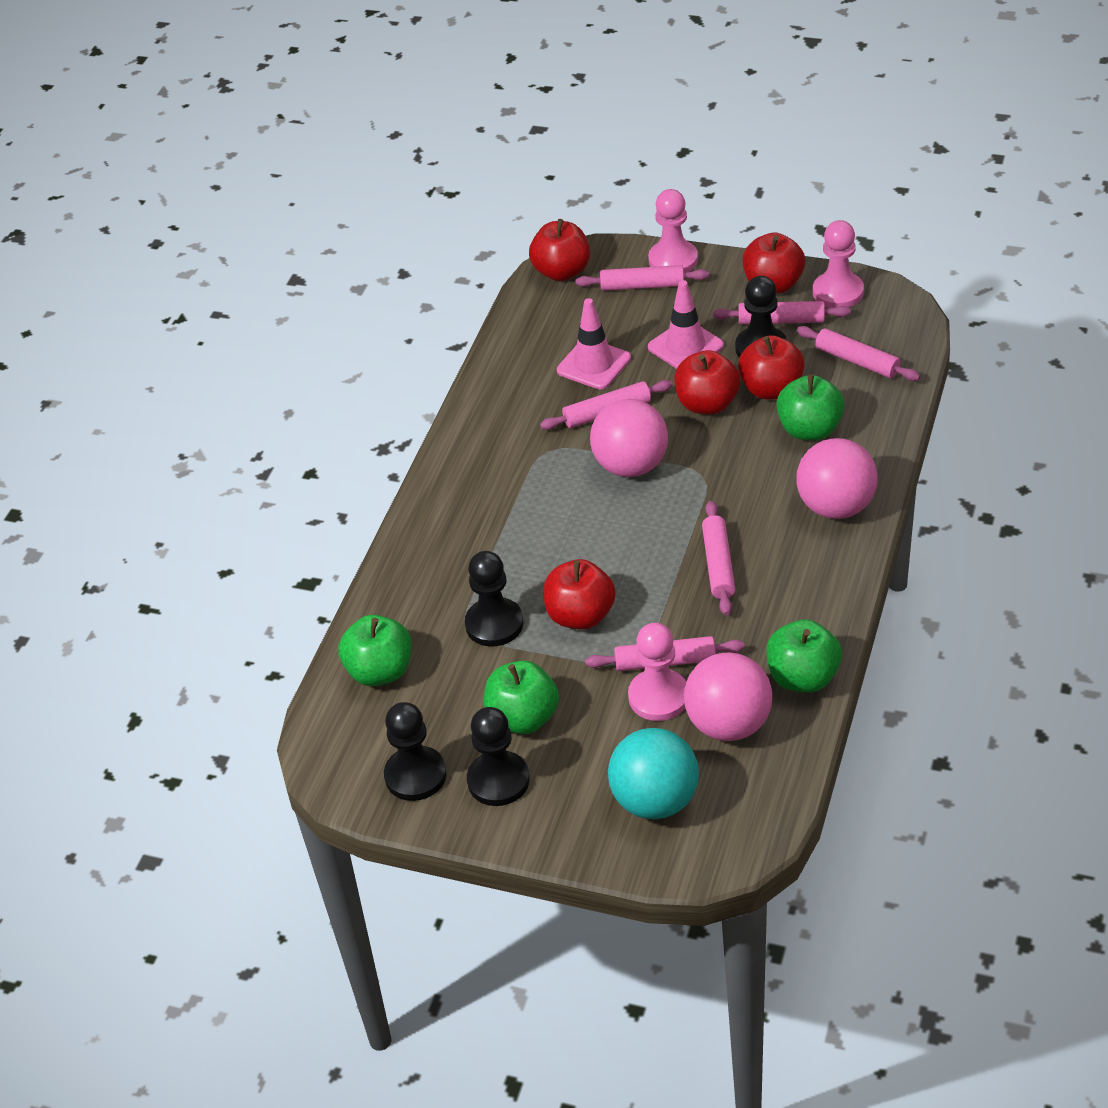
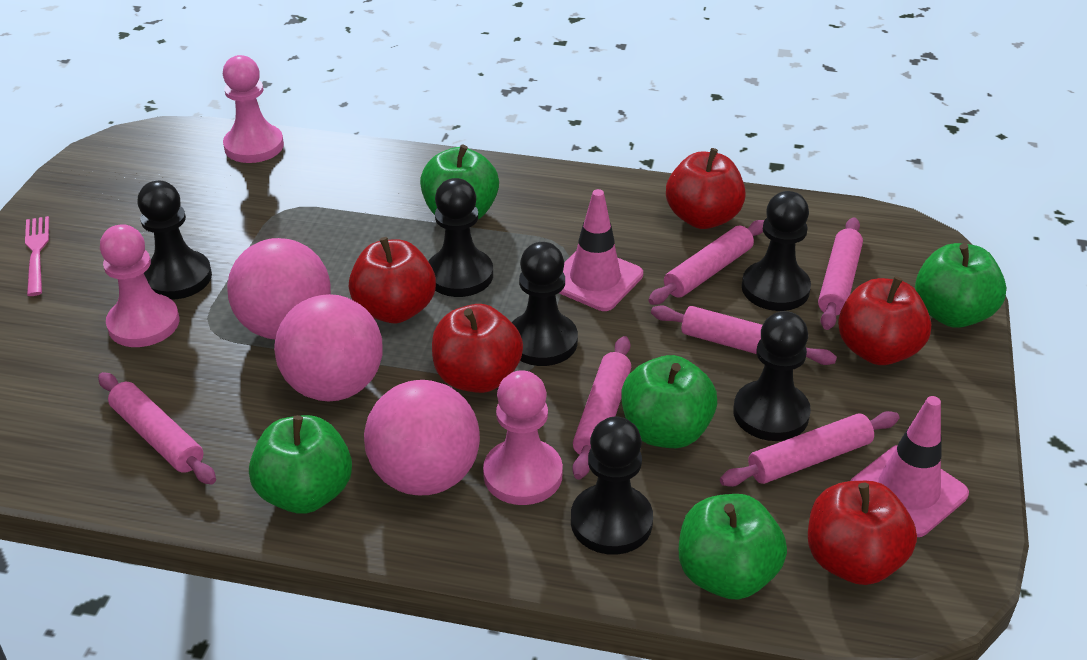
black pawn: 4 -> 6
green apple: 4 -> 5
pink fork: 0 -> 1
turquoise ball: 1 -> 0

